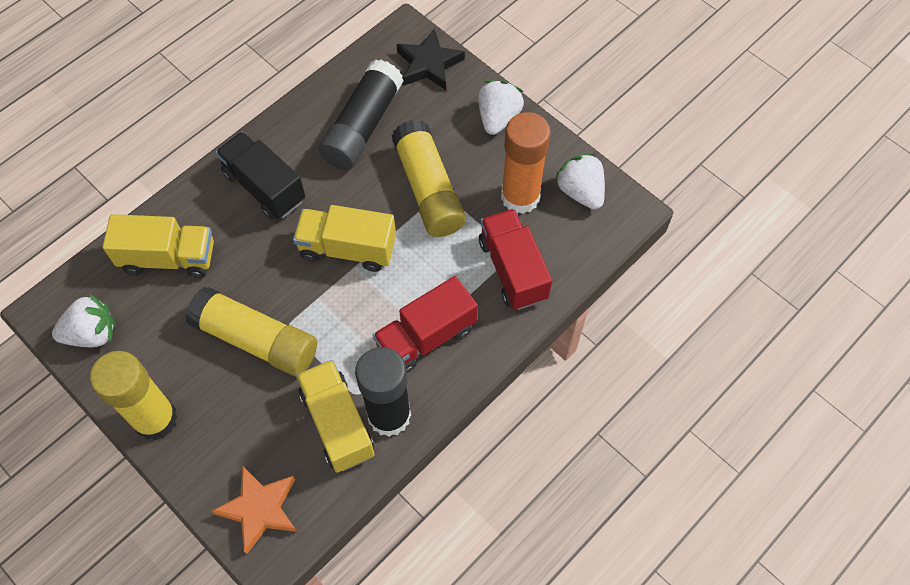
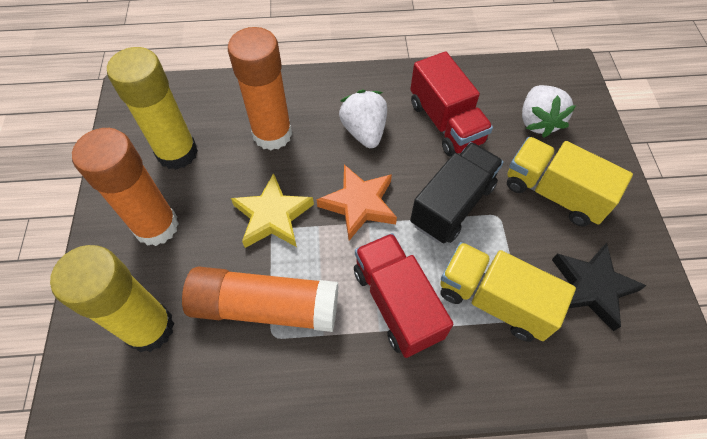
black glue stick: 2 -> 0
orange glue stick: 1 -> 3
white strawberry: 3 -> 2
yellow glue stick: 3 -> 2
yellow star: 0 -> 1
yellow truck: 3 -> 2

